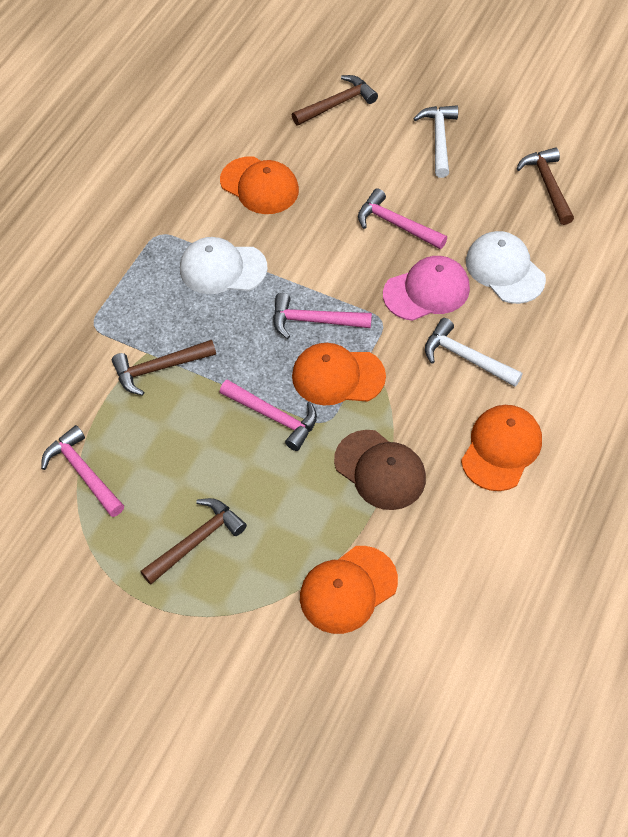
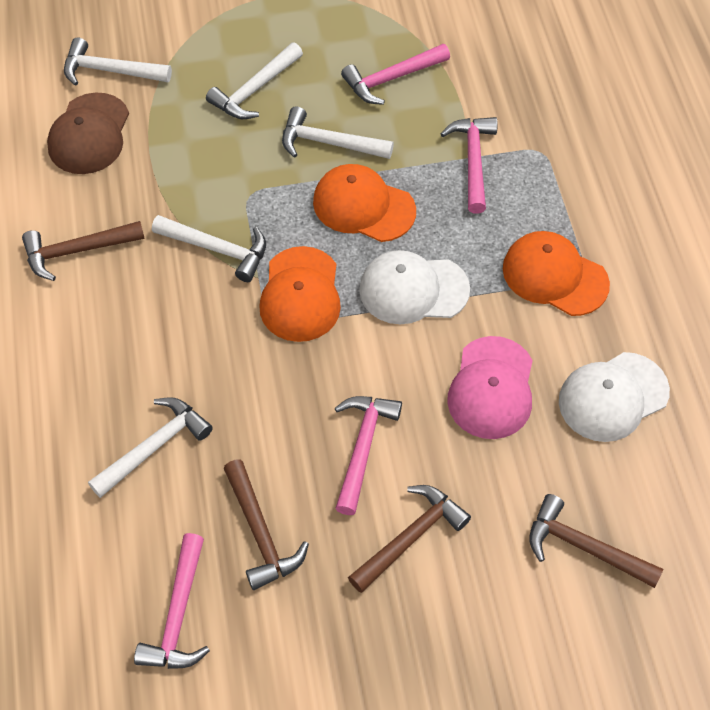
orange cap: 4 -> 3
white hammer: 2 -> 5

